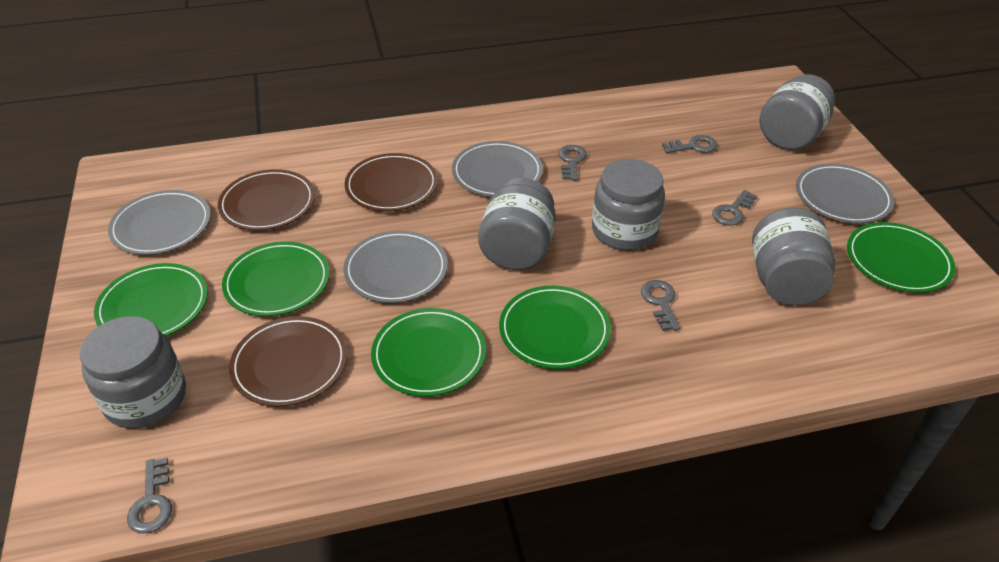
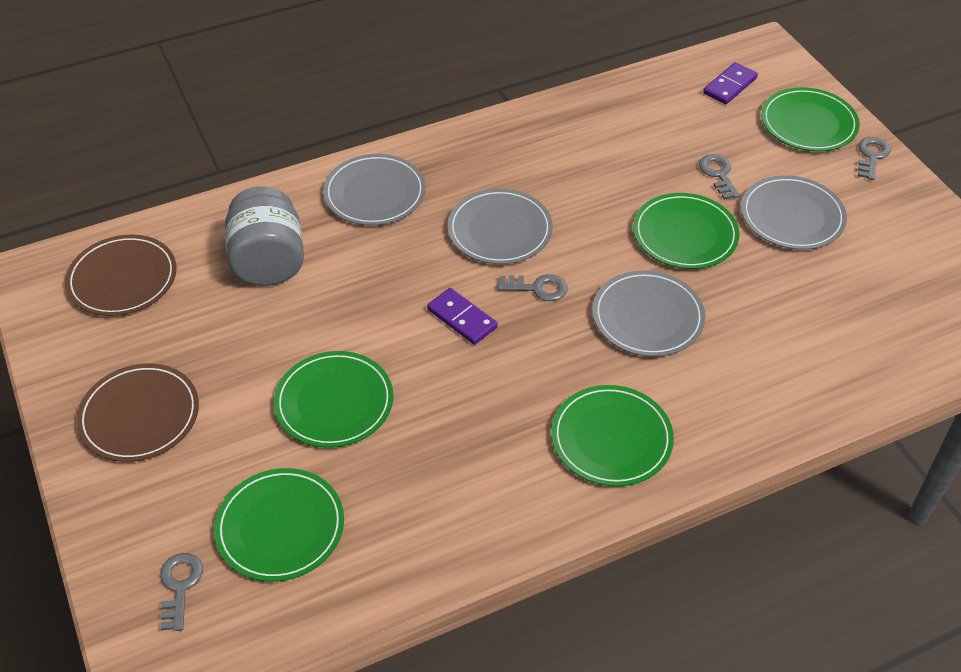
brown plate: 3 -> 2
grey jar: 5 -> 1
grey key: 5 -> 4
purple domino: 0 -> 2

